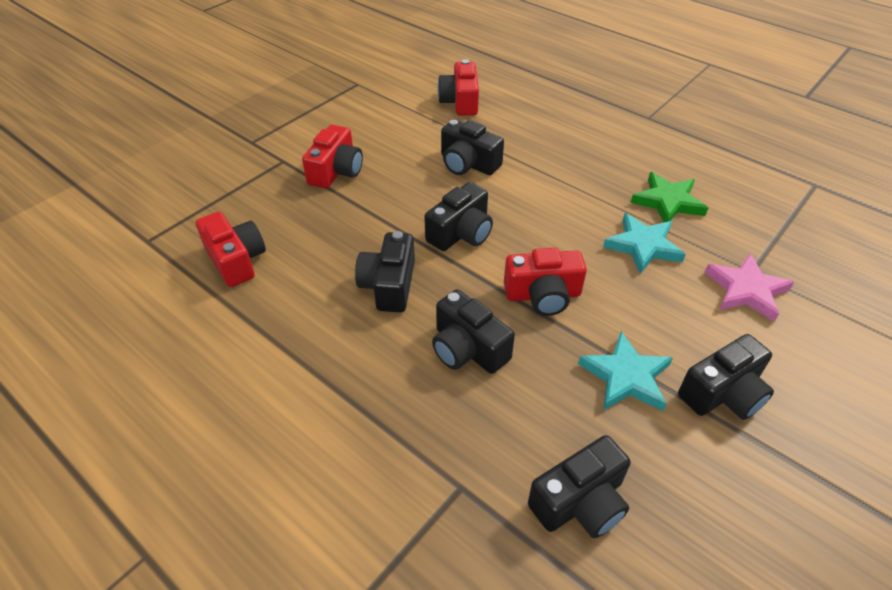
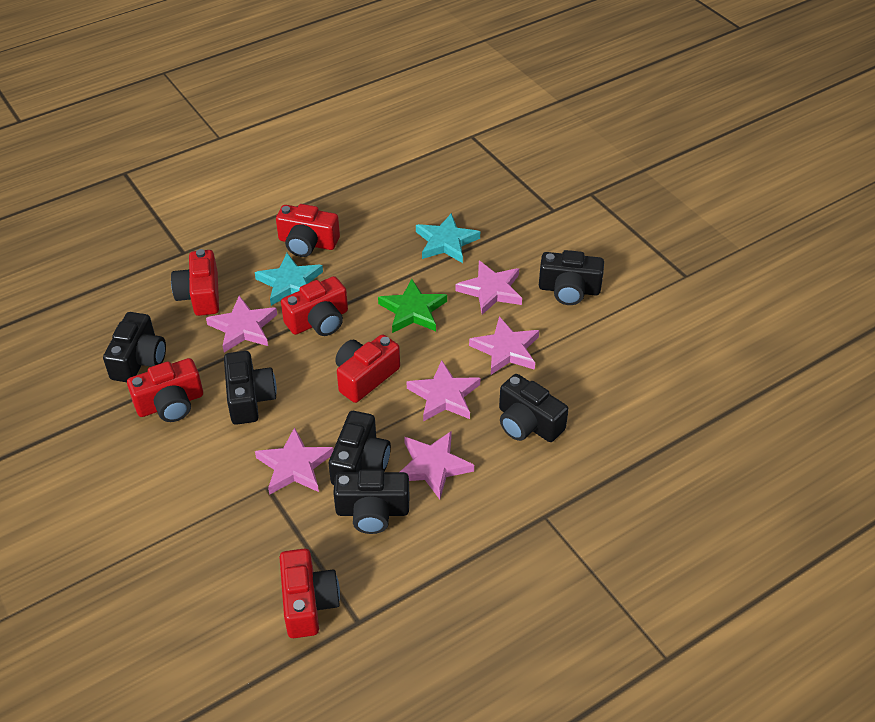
pink star: 1 -> 6
red camera: 4 -> 6

